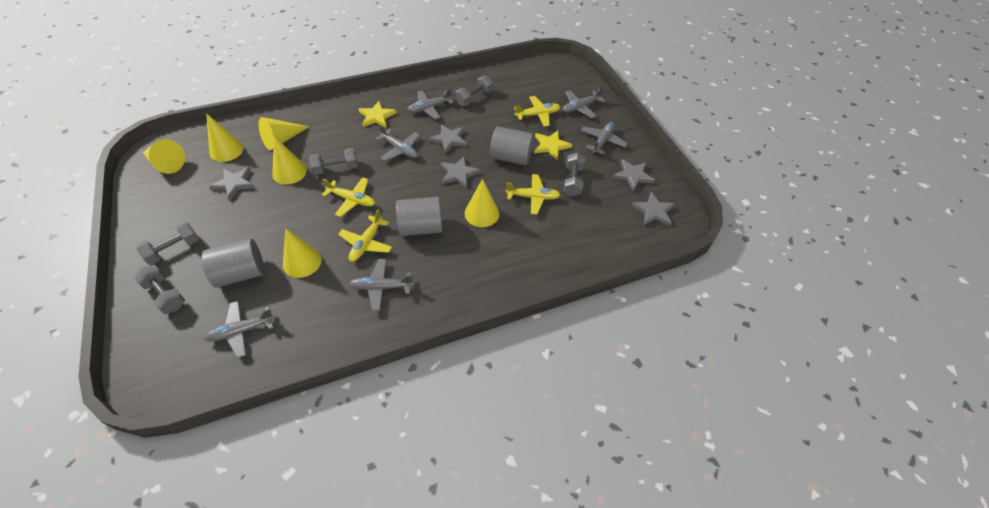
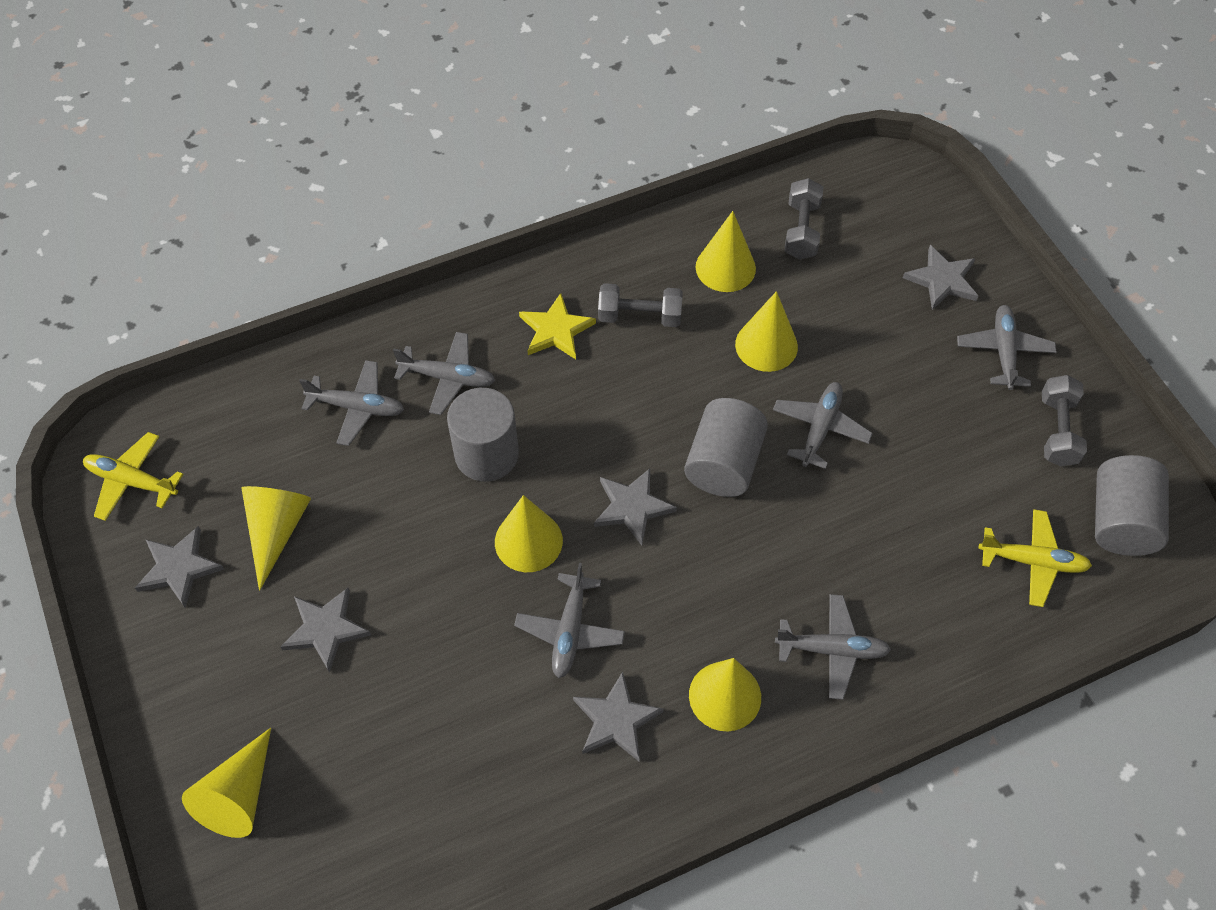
grey dumbbell: 5 -> 3
yellow plane: 4 -> 2
yellow star: 2 -> 1

